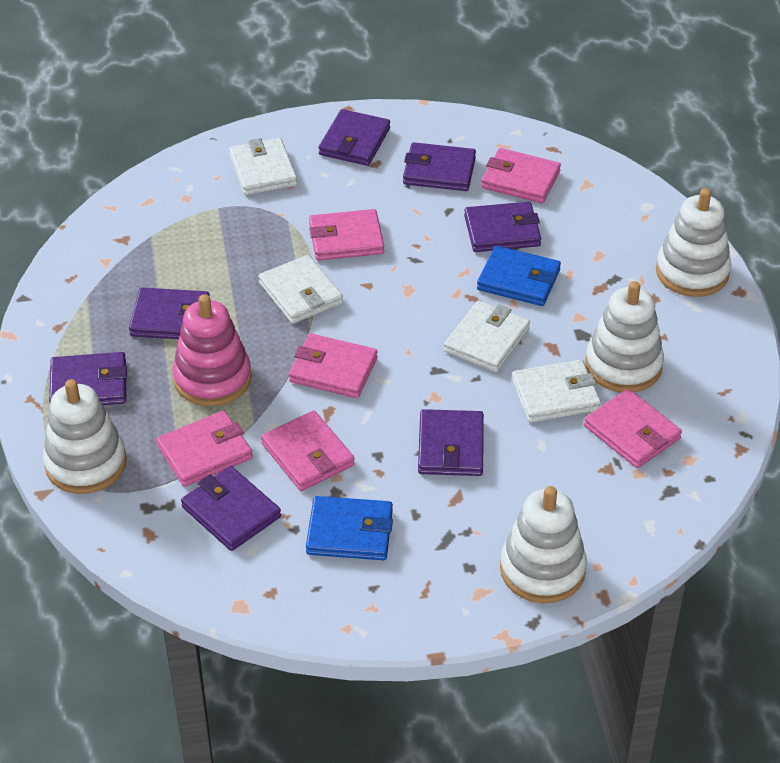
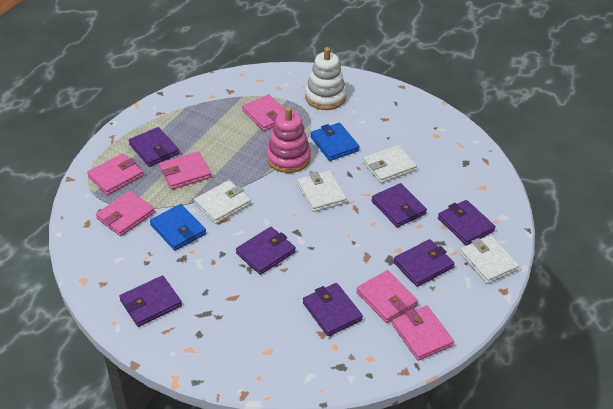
white stacking toy: 4 -> 1

